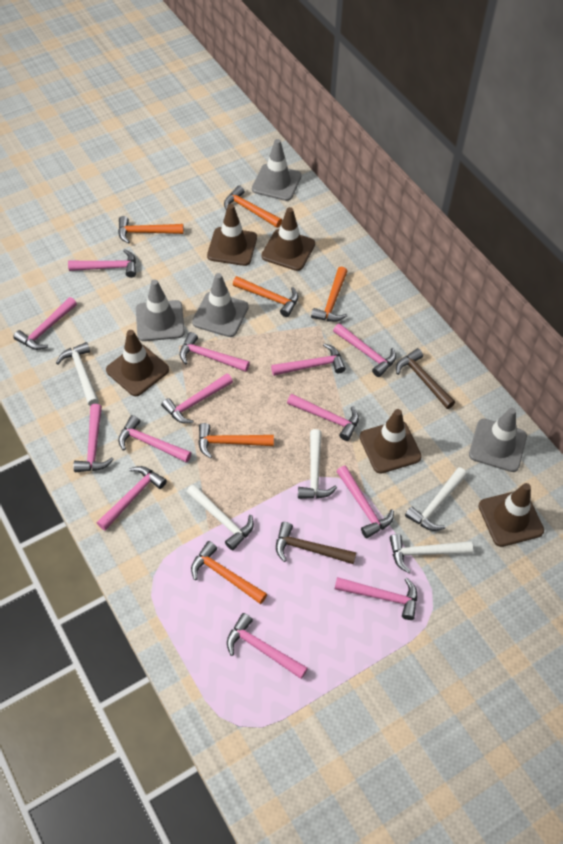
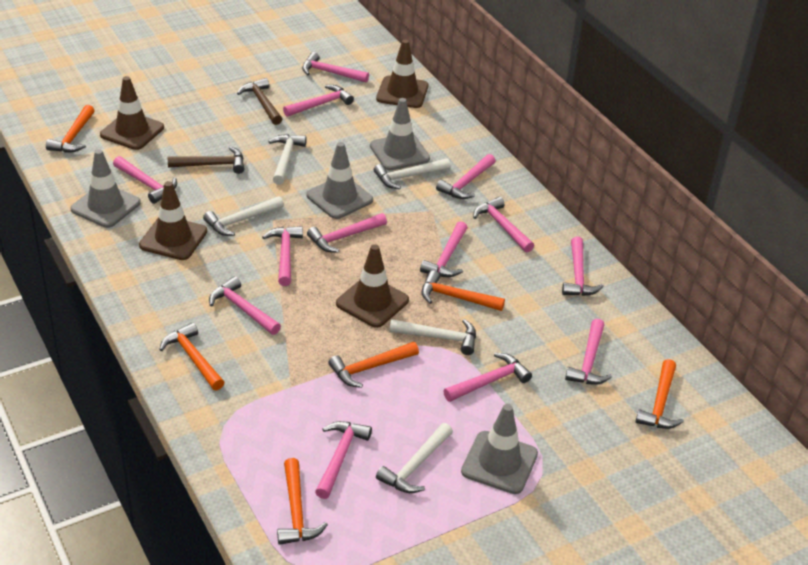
brown traffic cone: 5 -> 4

